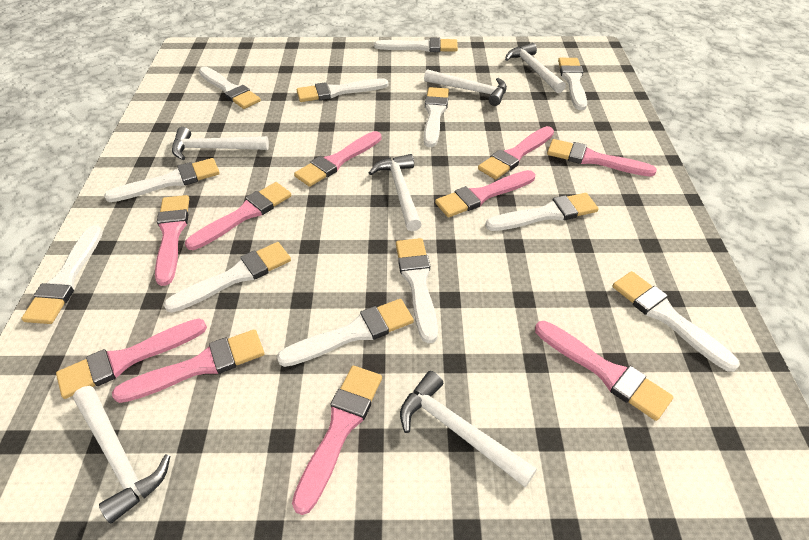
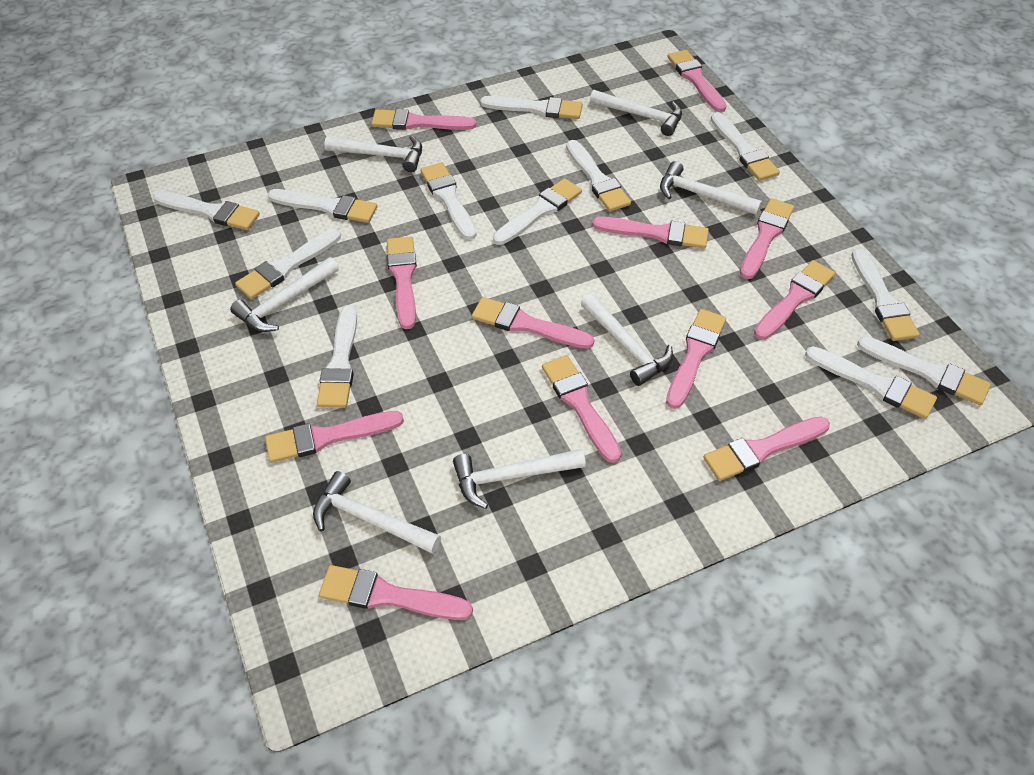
pink brush: 10 -> 12
white hammer: 6 -> 7

